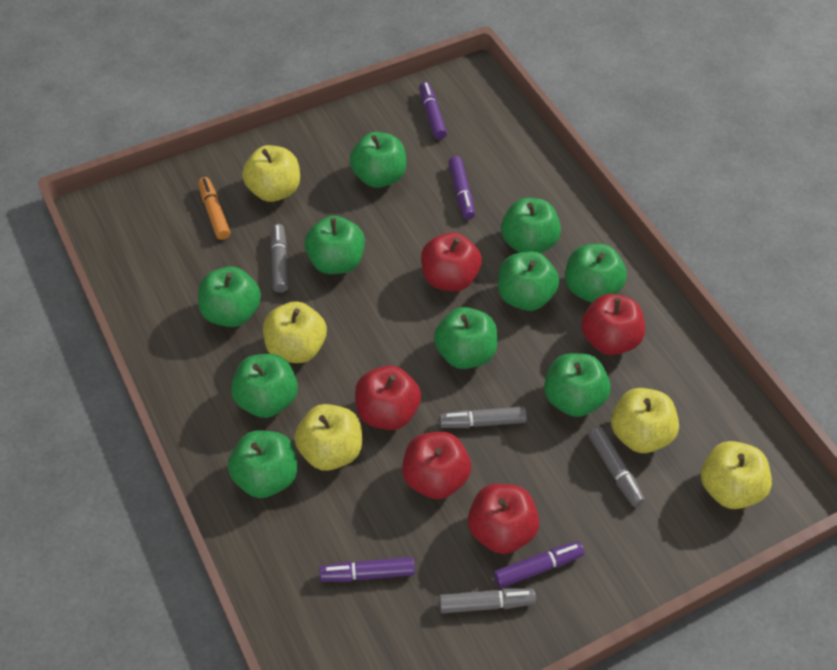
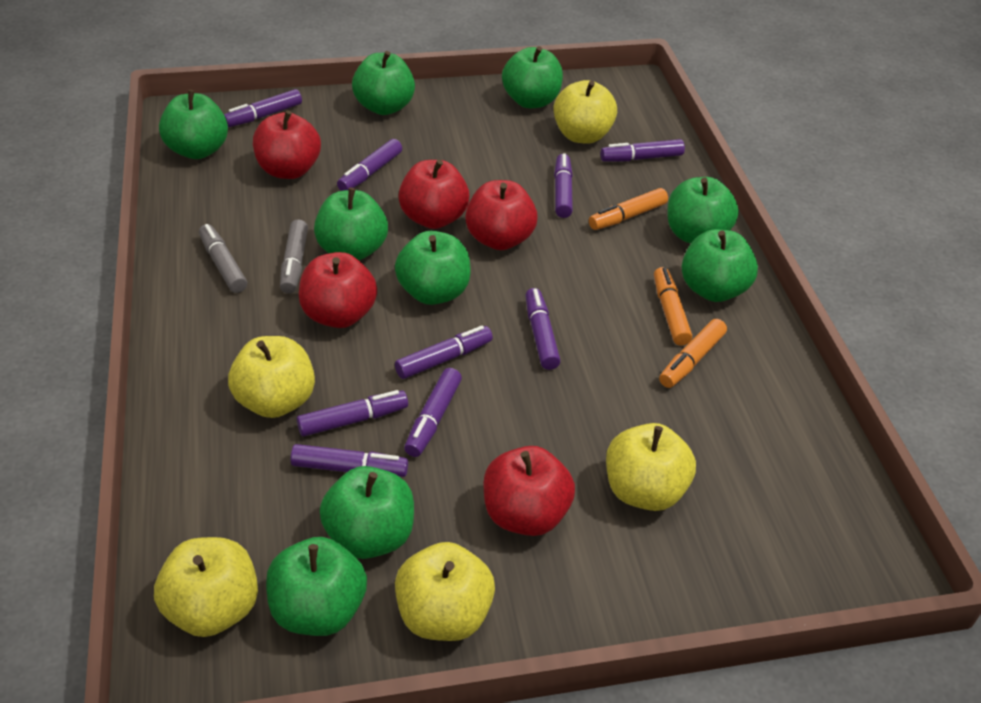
green apple: 10 -> 9
grey marker: 4 -> 2
orange marker: 1 -> 3
purple marker: 4 -> 9

